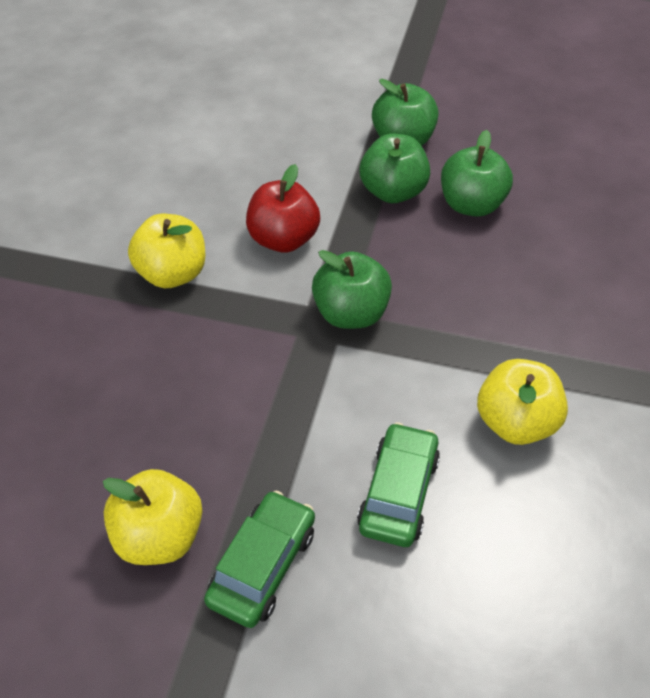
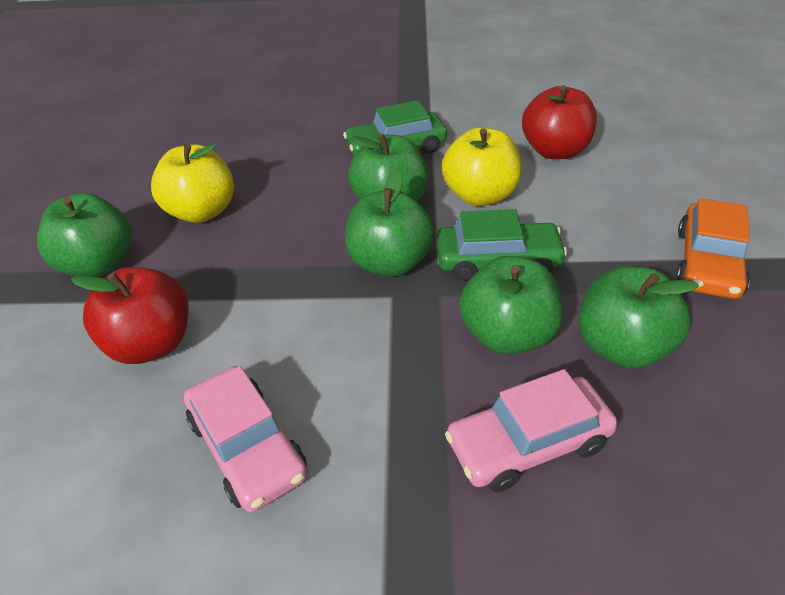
green apple: 4 -> 5
orange car: 0 -> 1
pink car: 0 -> 2
red apple: 1 -> 2
yellow apple: 3 -> 2

